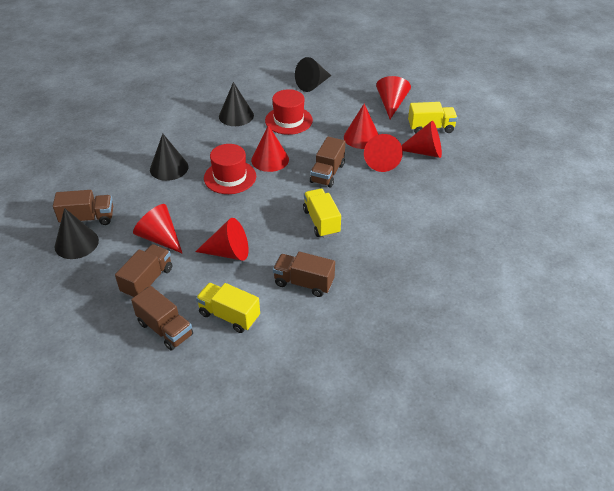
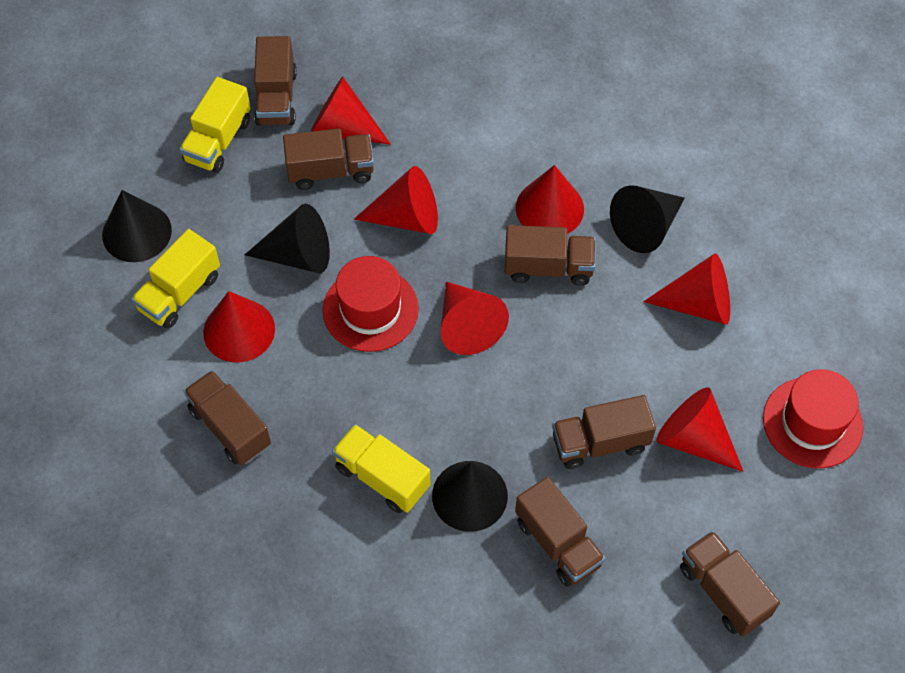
brown truck: 5 -> 7

